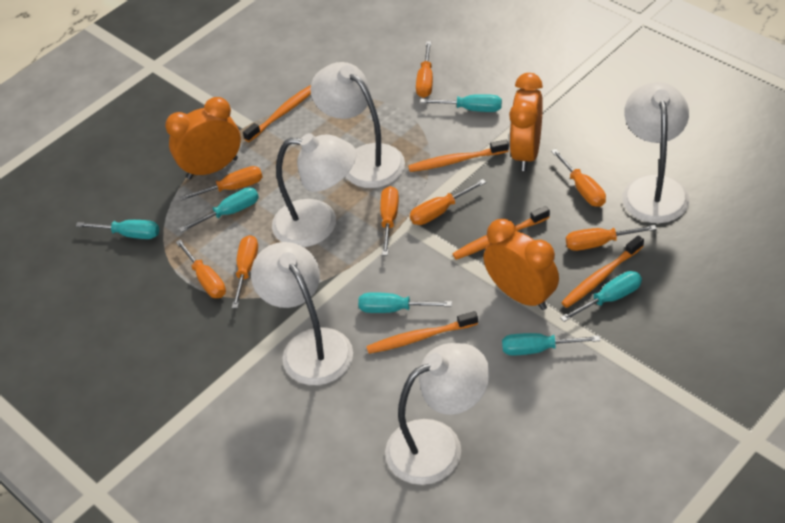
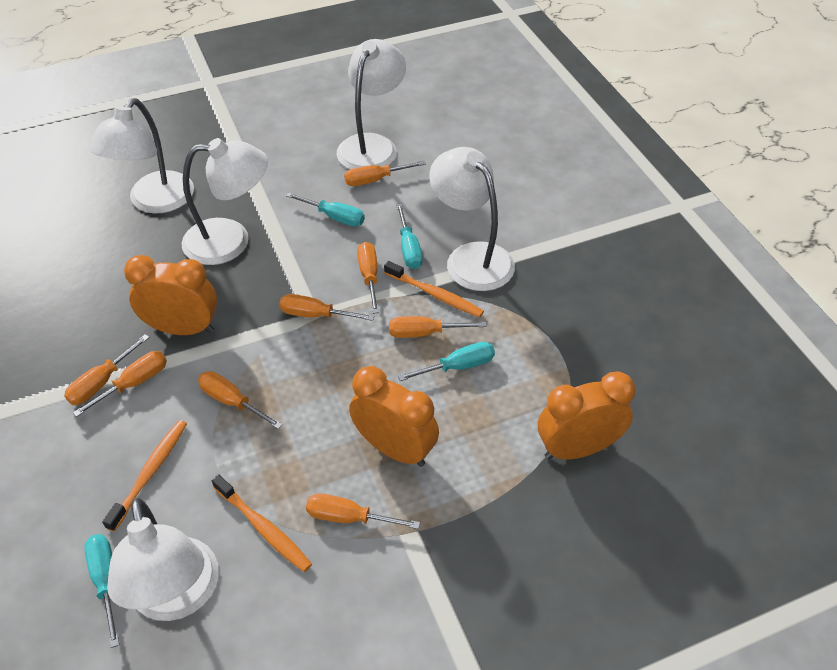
orange toothbrush: 5 -> 3
turquoise screwdriver: 6 -> 4

